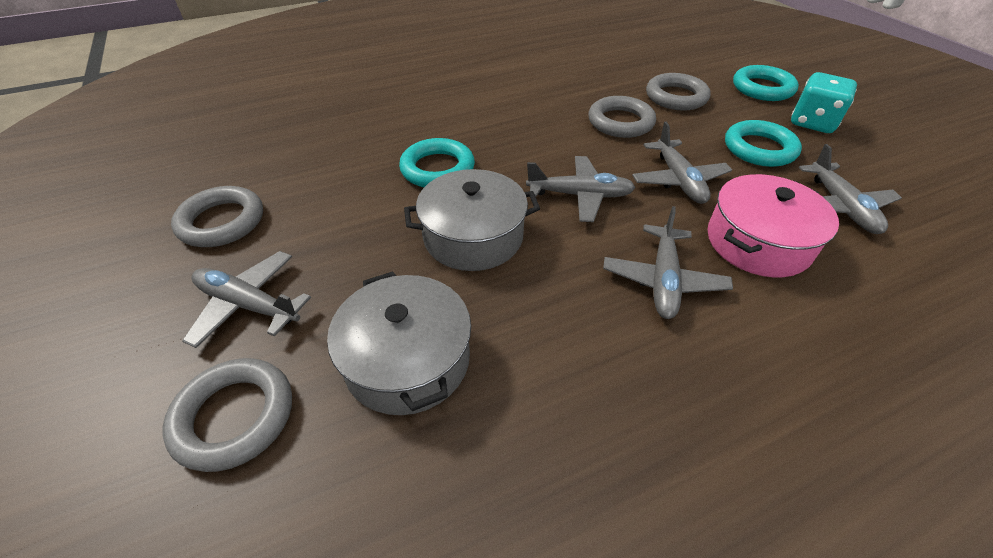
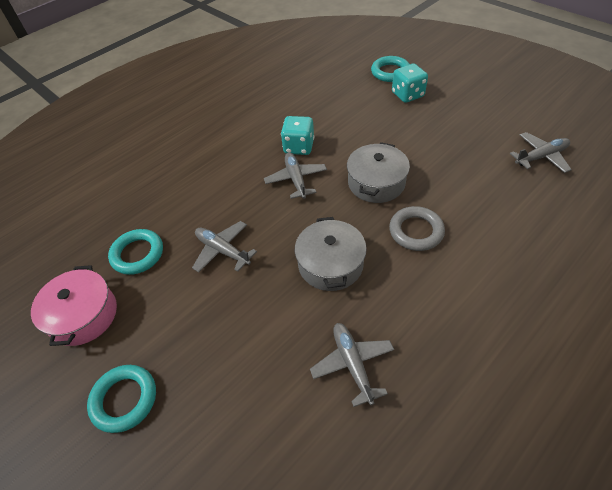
grey plane: 5 -> 4
grey ring: 4 -> 1
turquoise dice: 1 -> 2

